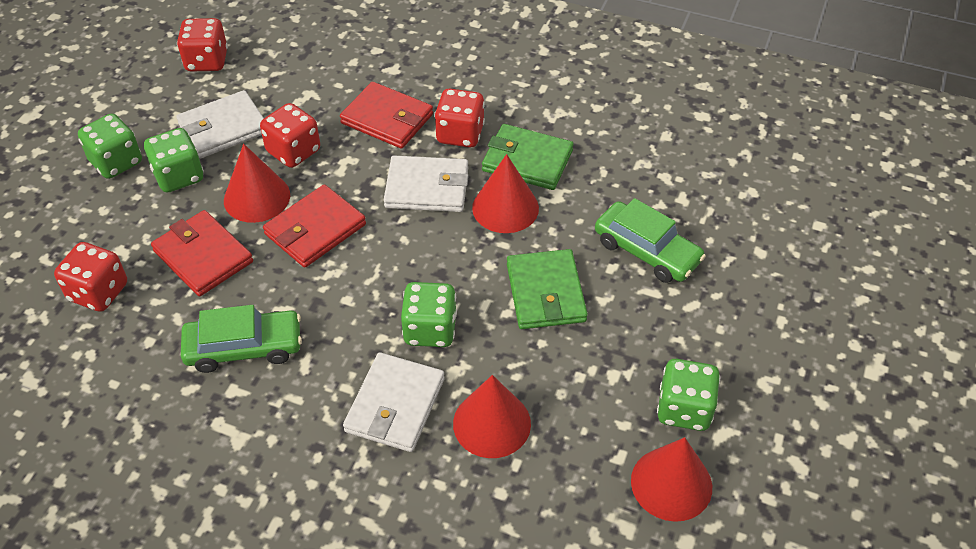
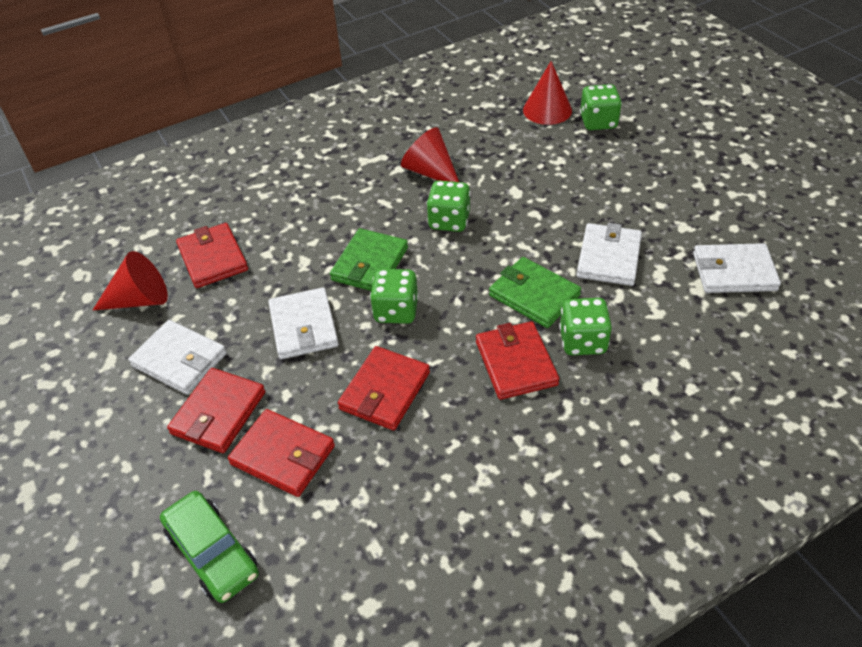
green car: 2 -> 1
red cone: 4 -> 3
red dice: 4 -> 0
red wallet: 3 -> 5
white wallet: 3 -> 4

